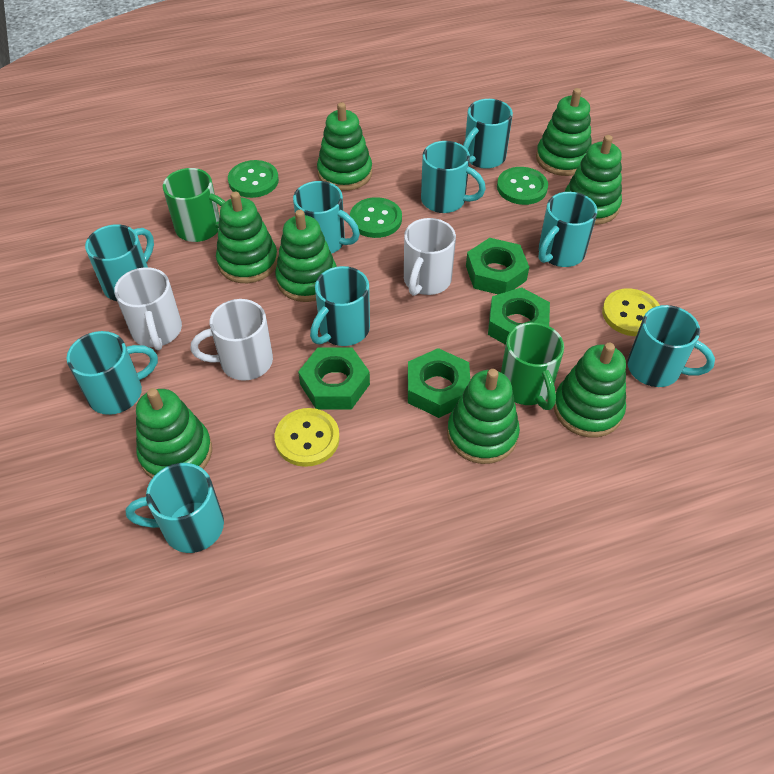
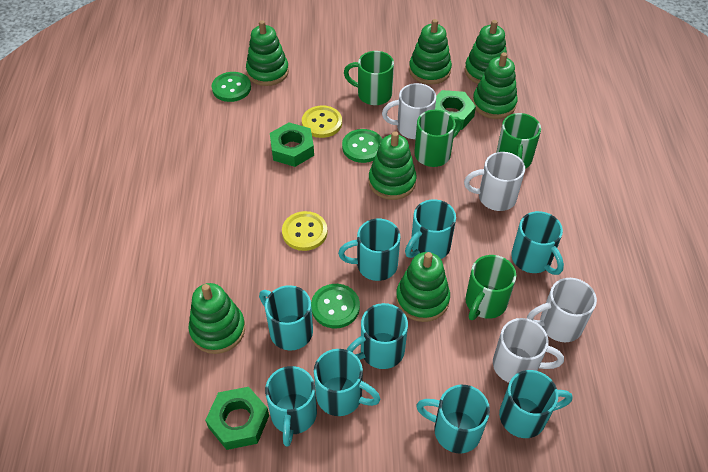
green mug: 2 -> 4
green nut: 4 -> 3
green stacking toy: 8 -> 7
white mug: 3 -> 4

